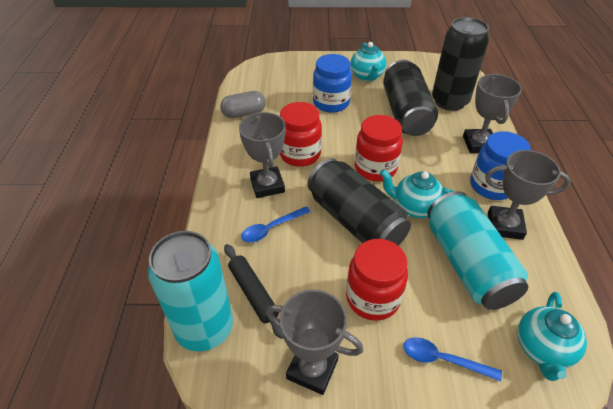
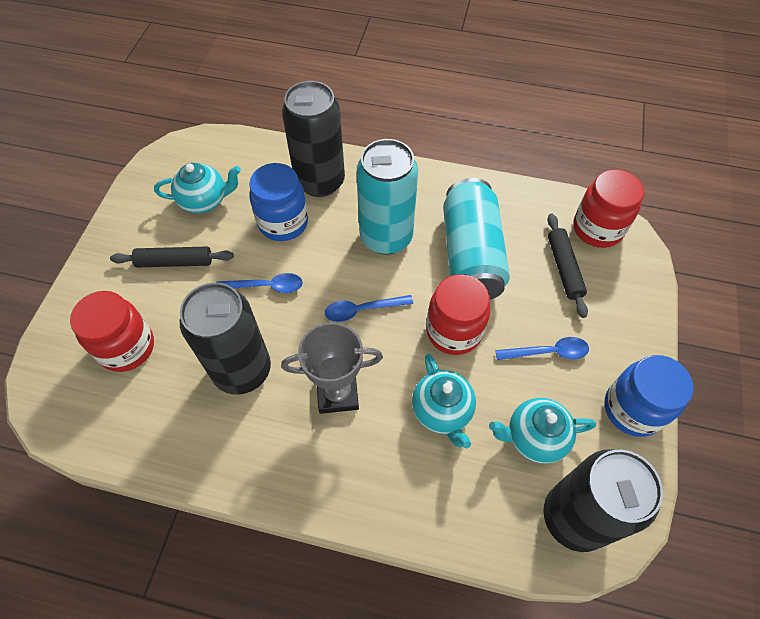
black rolling pin: 1 -> 2
blue spoon: 2 -> 3
grey capsule: 1 -> 0
grey trophy: 4 -> 1

